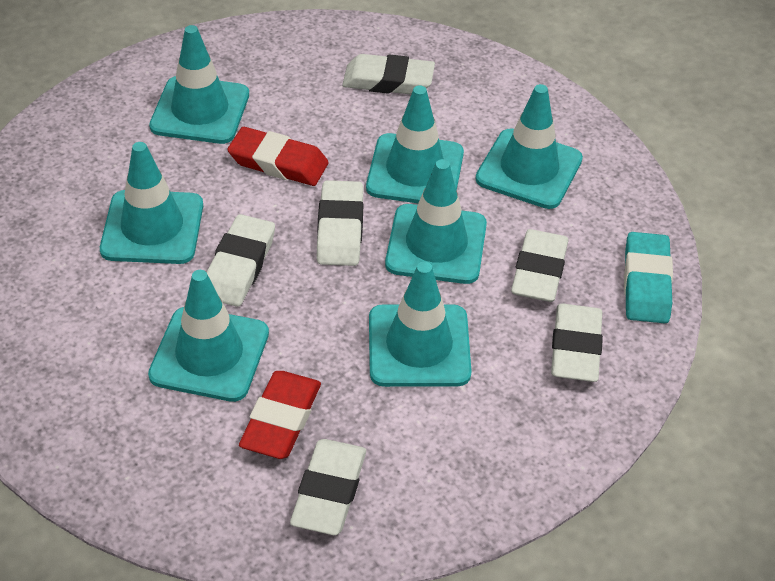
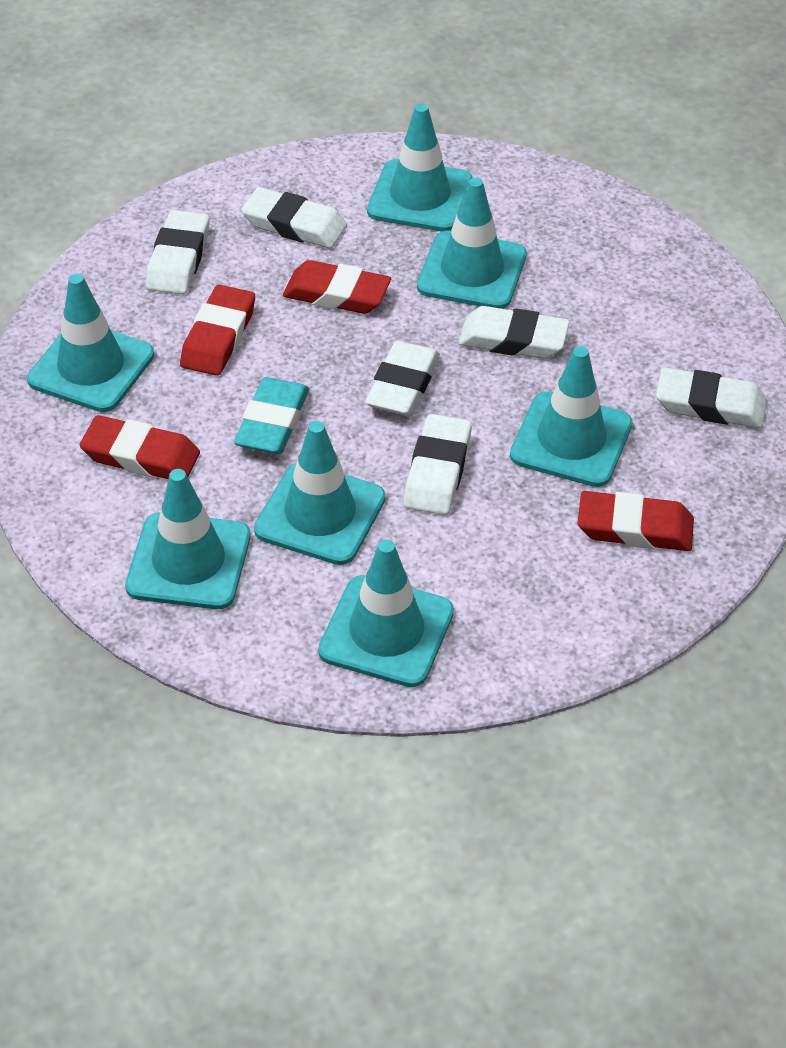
red eraser: 2 -> 4

